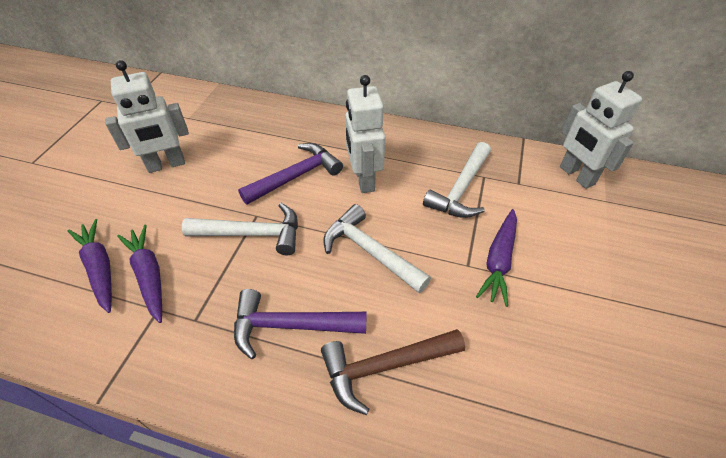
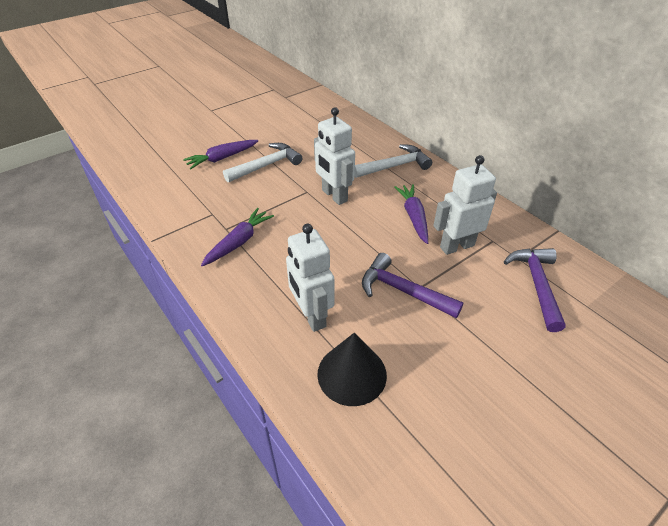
black cone: 0 -> 1
brown hammer: 1 -> 0
white hammer: 3 -> 2

